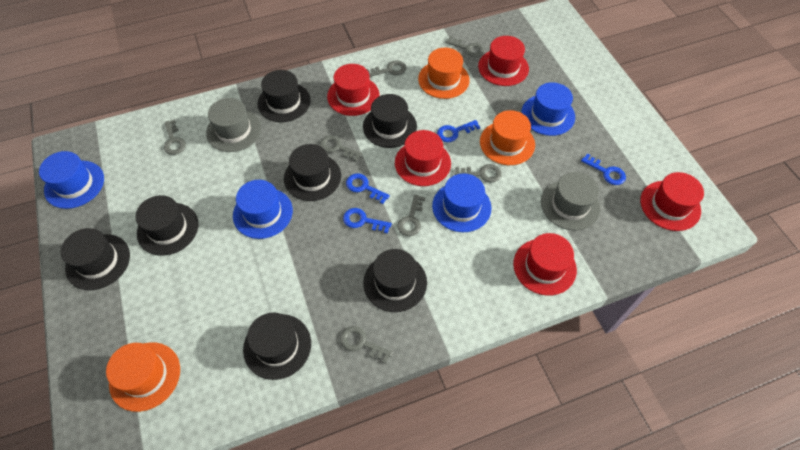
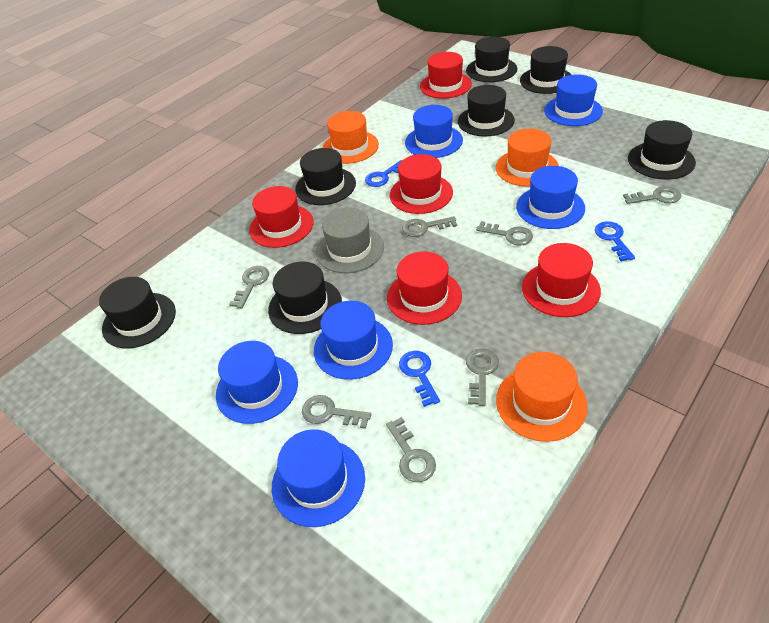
blue hat: 4 -> 6
blue key: 4 -> 3
grey hat: 2 -> 1

